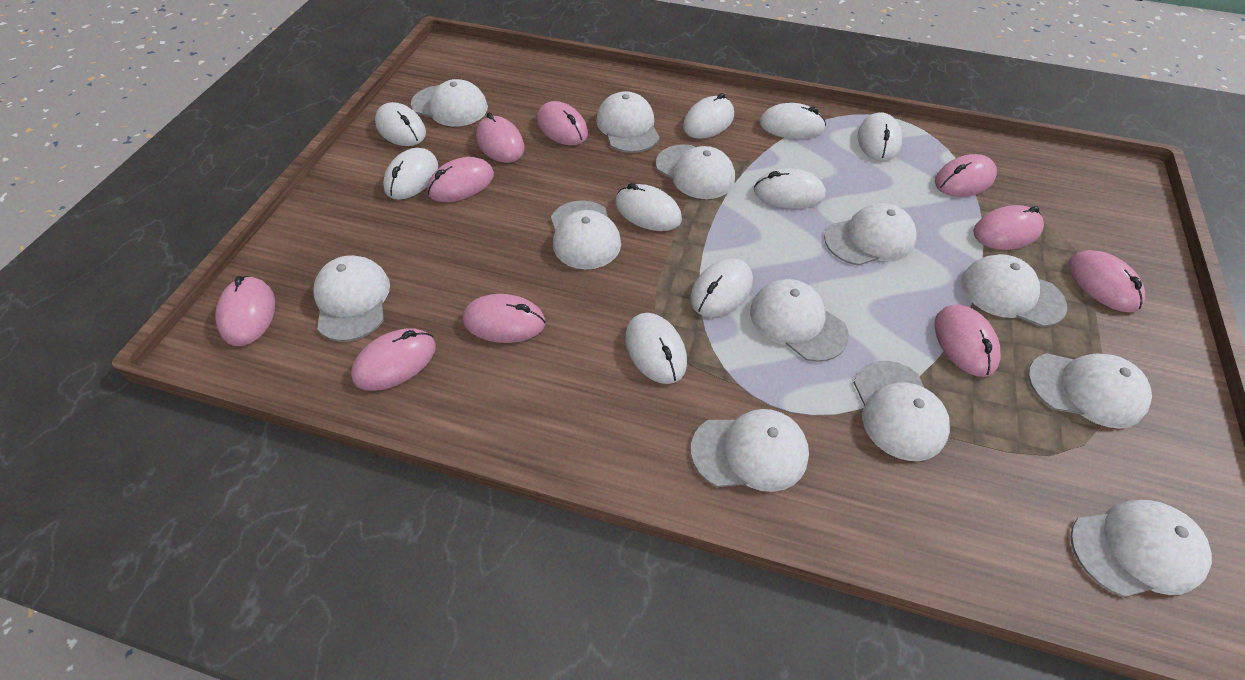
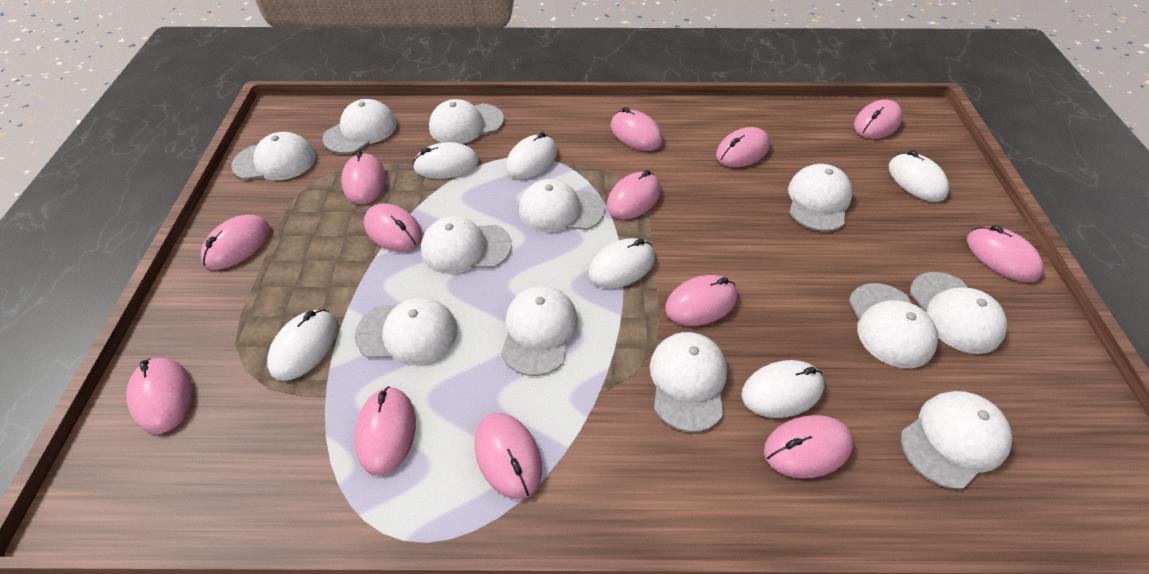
pink mouse: 10 -> 13
white mouse: 9 -> 6

